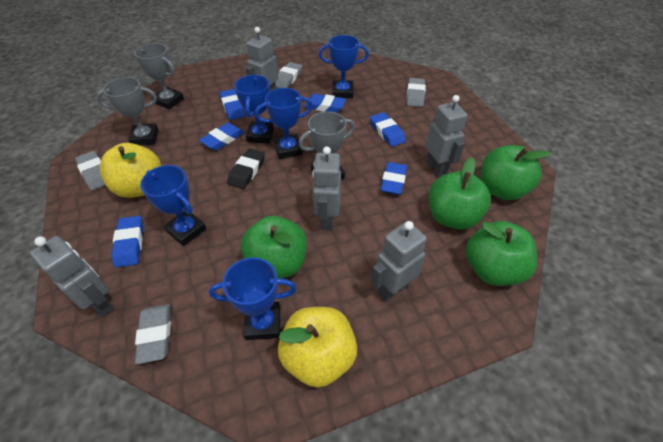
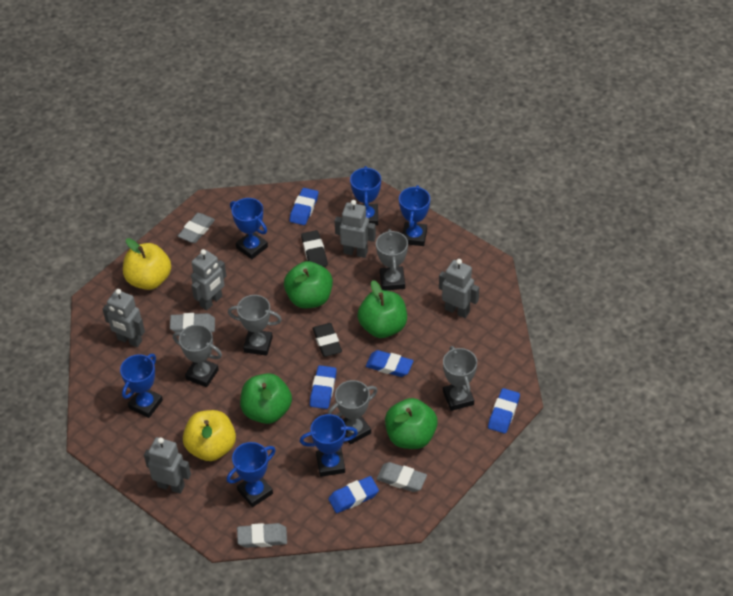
black eraser: 1 -> 2
blue eraser: 6 -> 5
blue trophy: 5 -> 6
grey trophy: 3 -> 5

